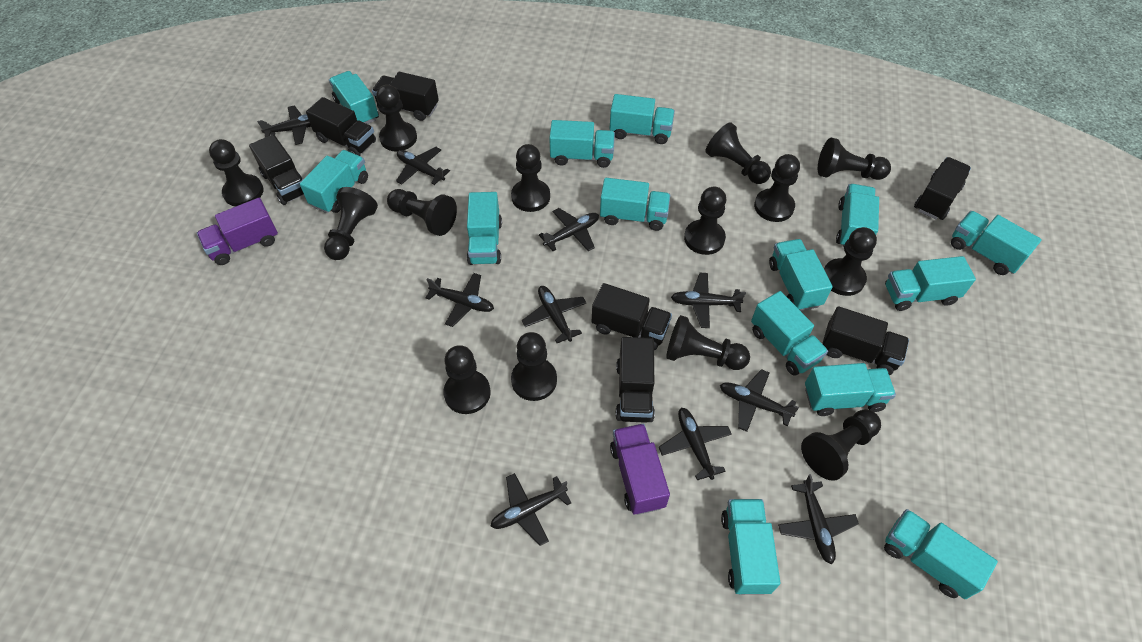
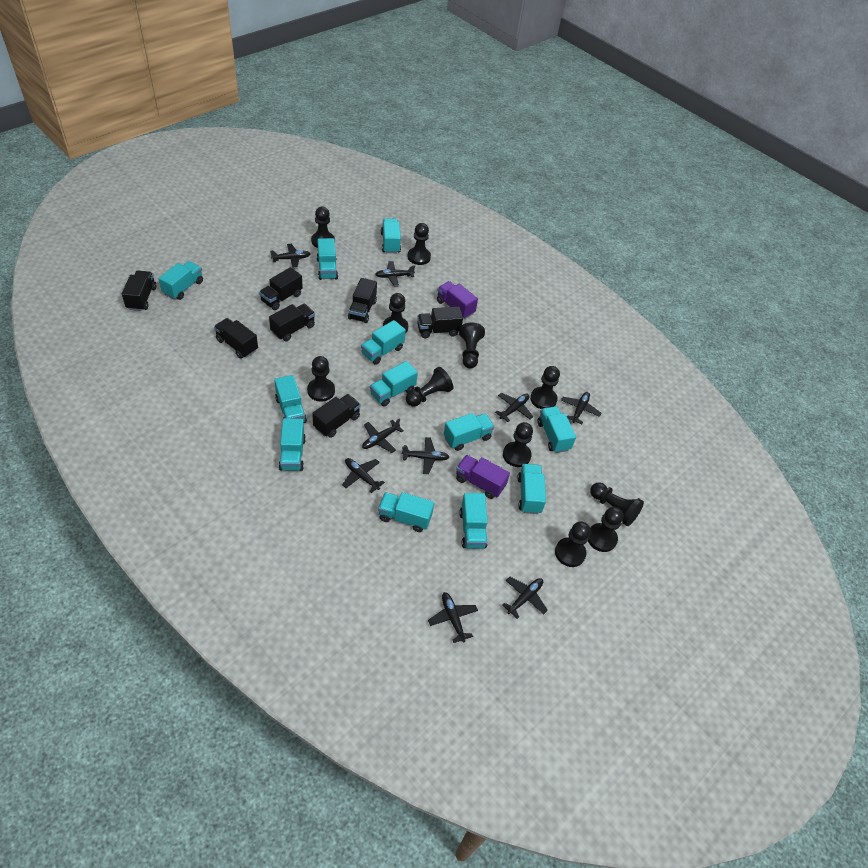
black pawn: 14 -> 11
black plane: 10 -> 9
turquoise truck: 14 -> 12

